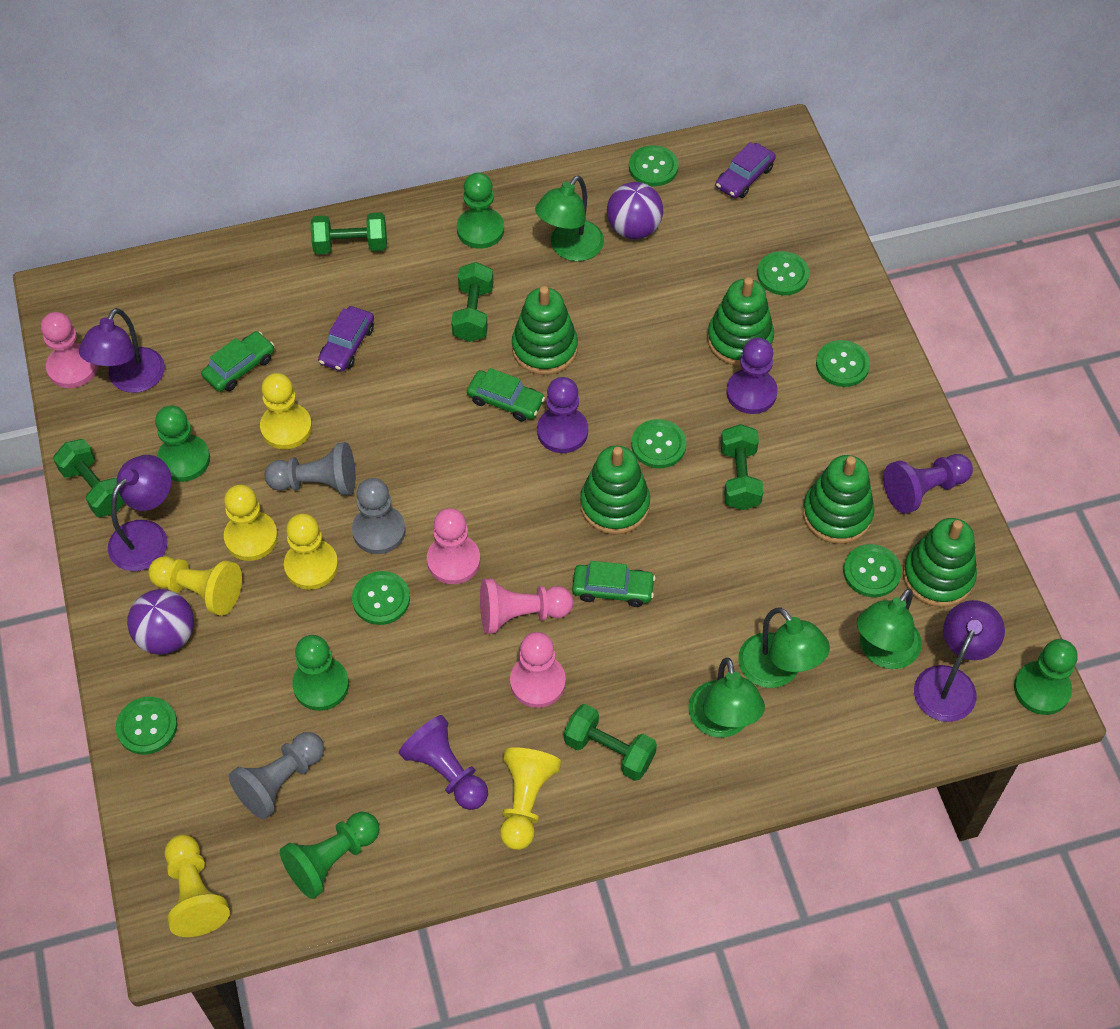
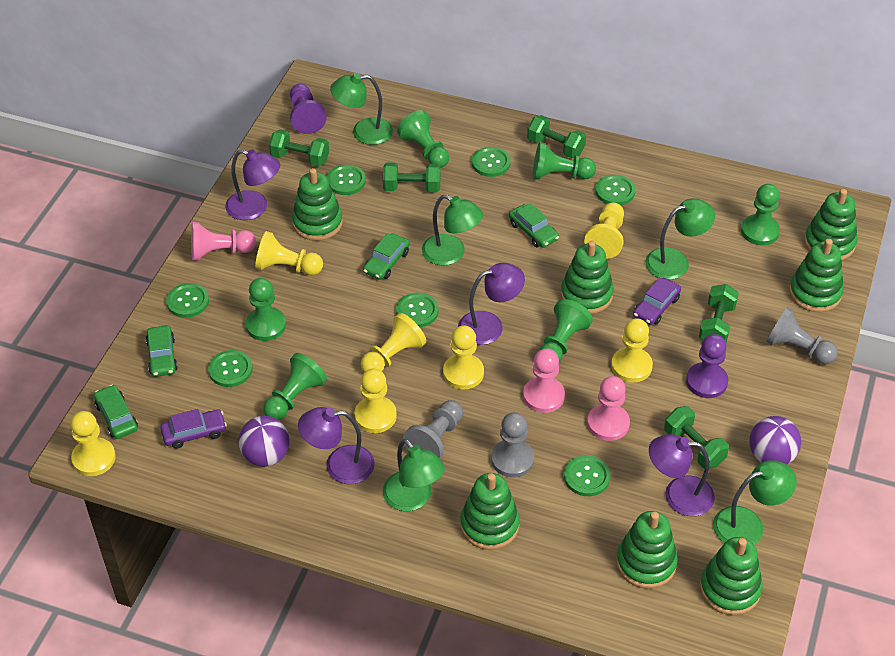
green car: 3 -> 4
green lamp: 4 -> 5
green pawn: 5 -> 6
green stacking toy: 5 -> 7
pink pawn: 4 -> 3
purple lamp: 3 -> 4
purple pawn: 4 -> 2
yellow pawn: 6 -> 7

